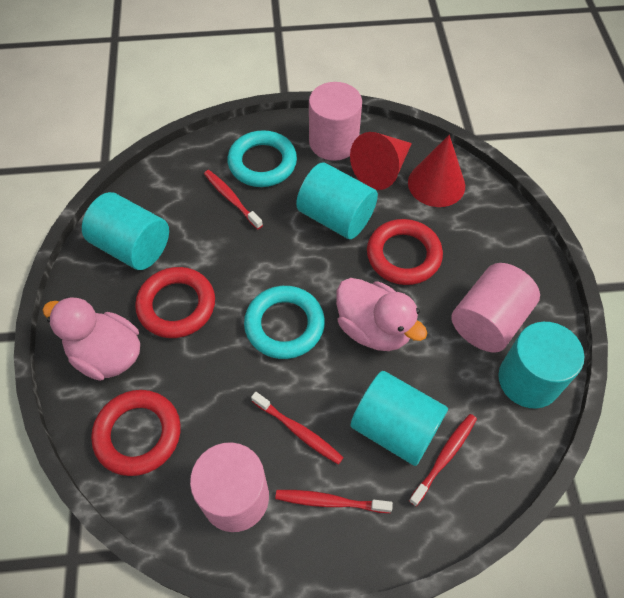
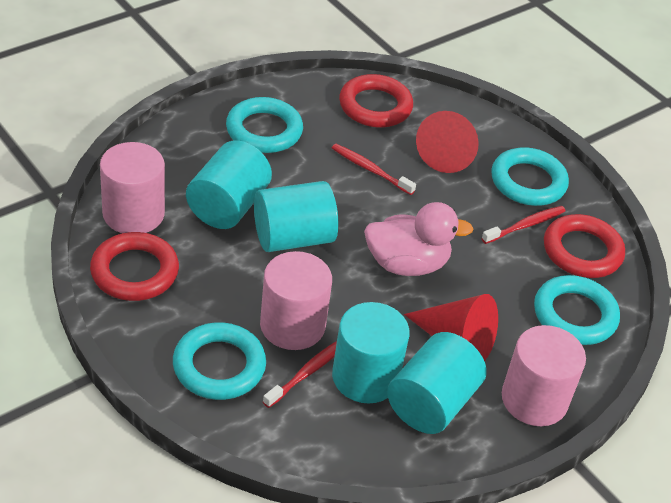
pink duck: 2 -> 1
red toothbrush: 4 -> 3
turquoise ring: 2 -> 4

